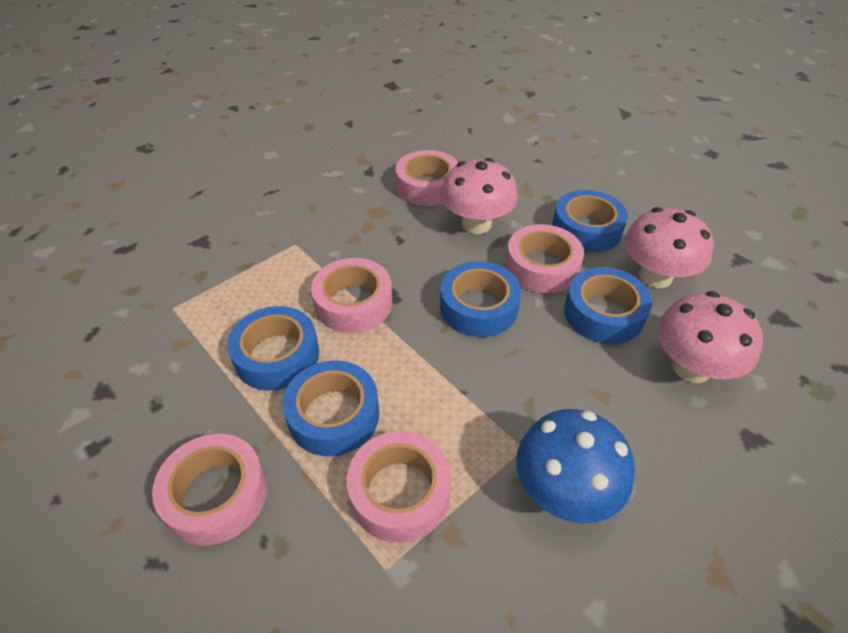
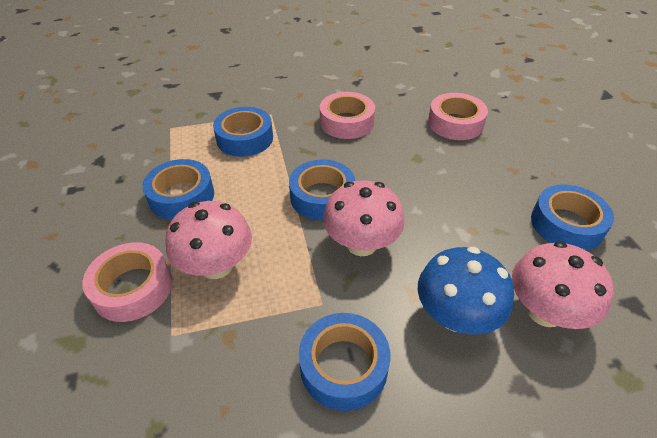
pink tape: 5 -> 3

